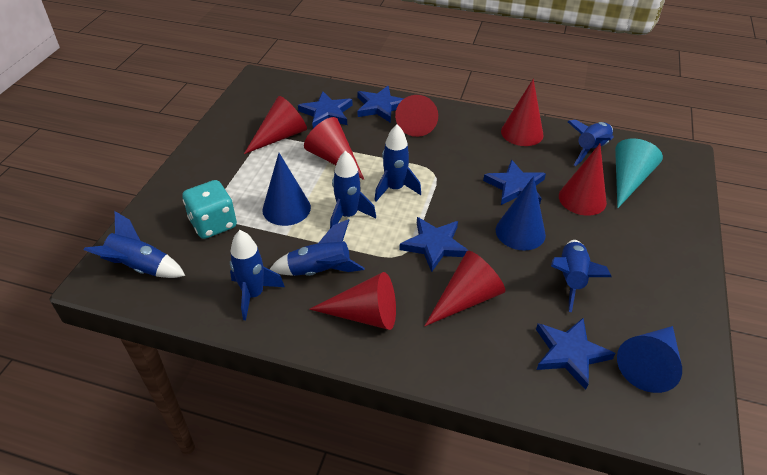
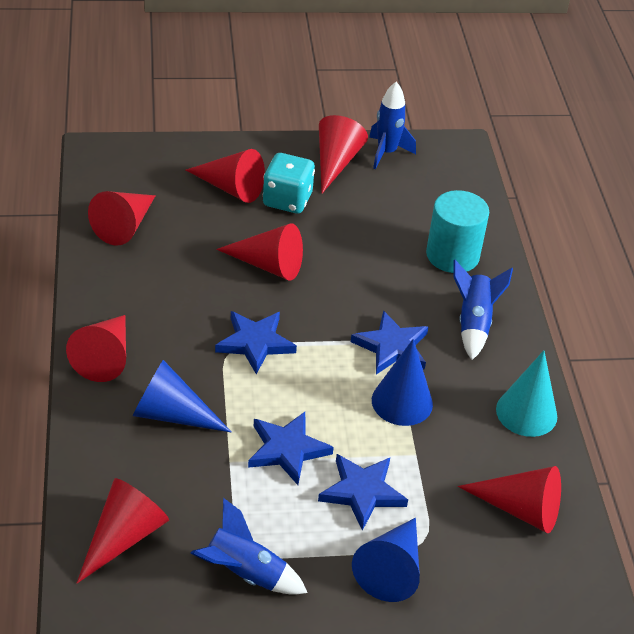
blue rocket: 7 -> 3
blue star: 5 -> 4
turquoise cylinder: 0 -> 1

